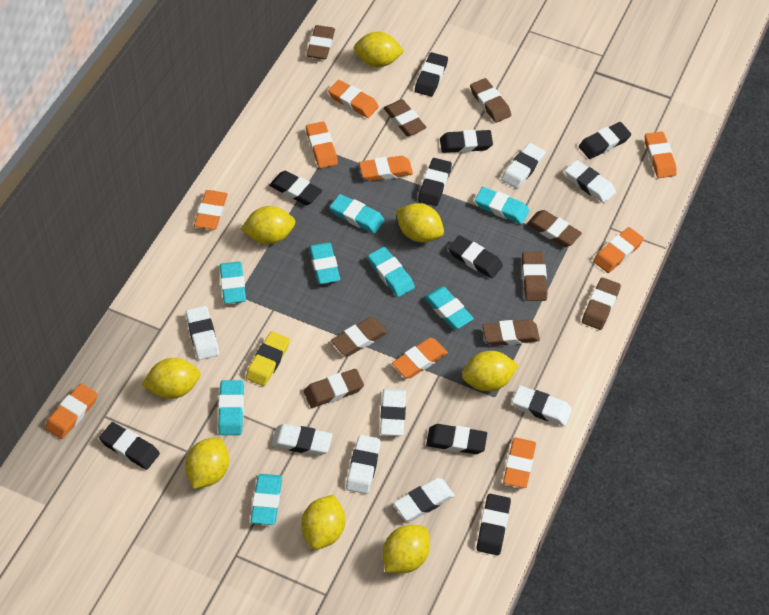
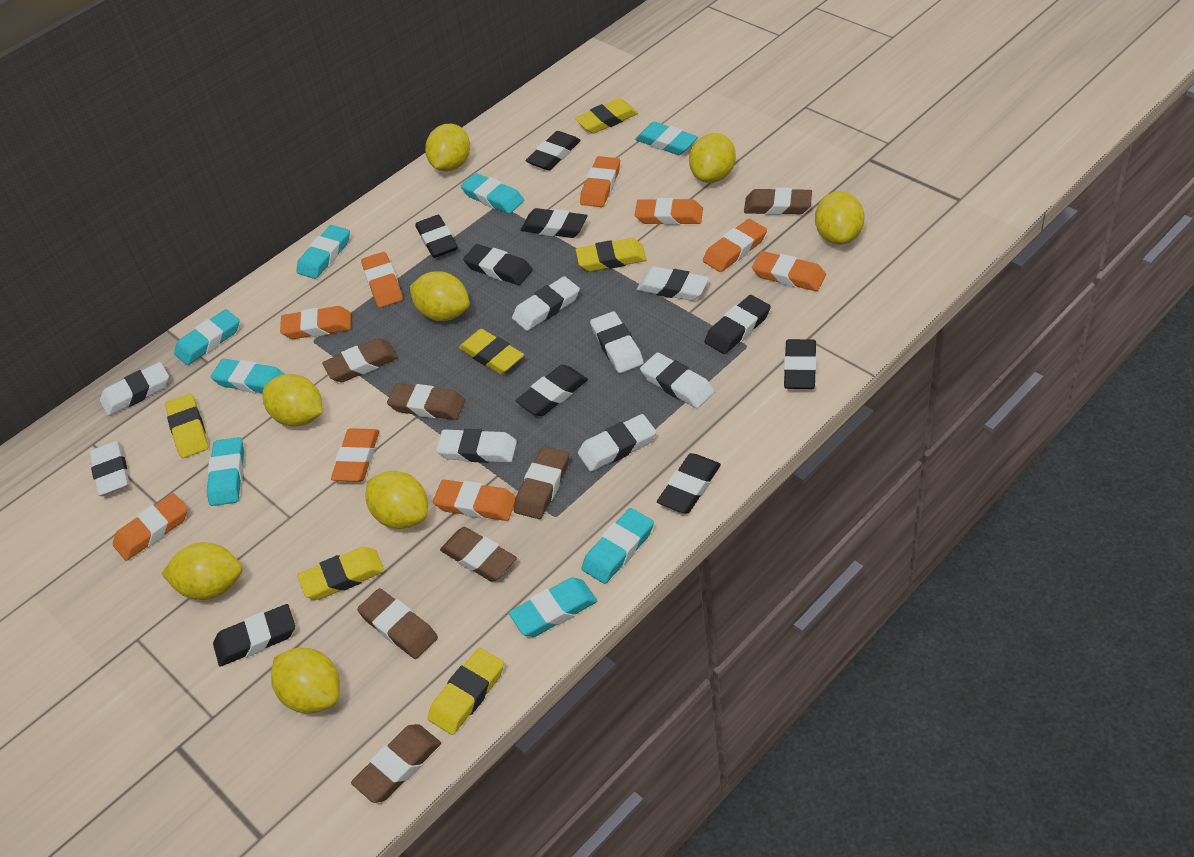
brown eraser: 9 -> 7
yellow eraser: 1 -> 6

